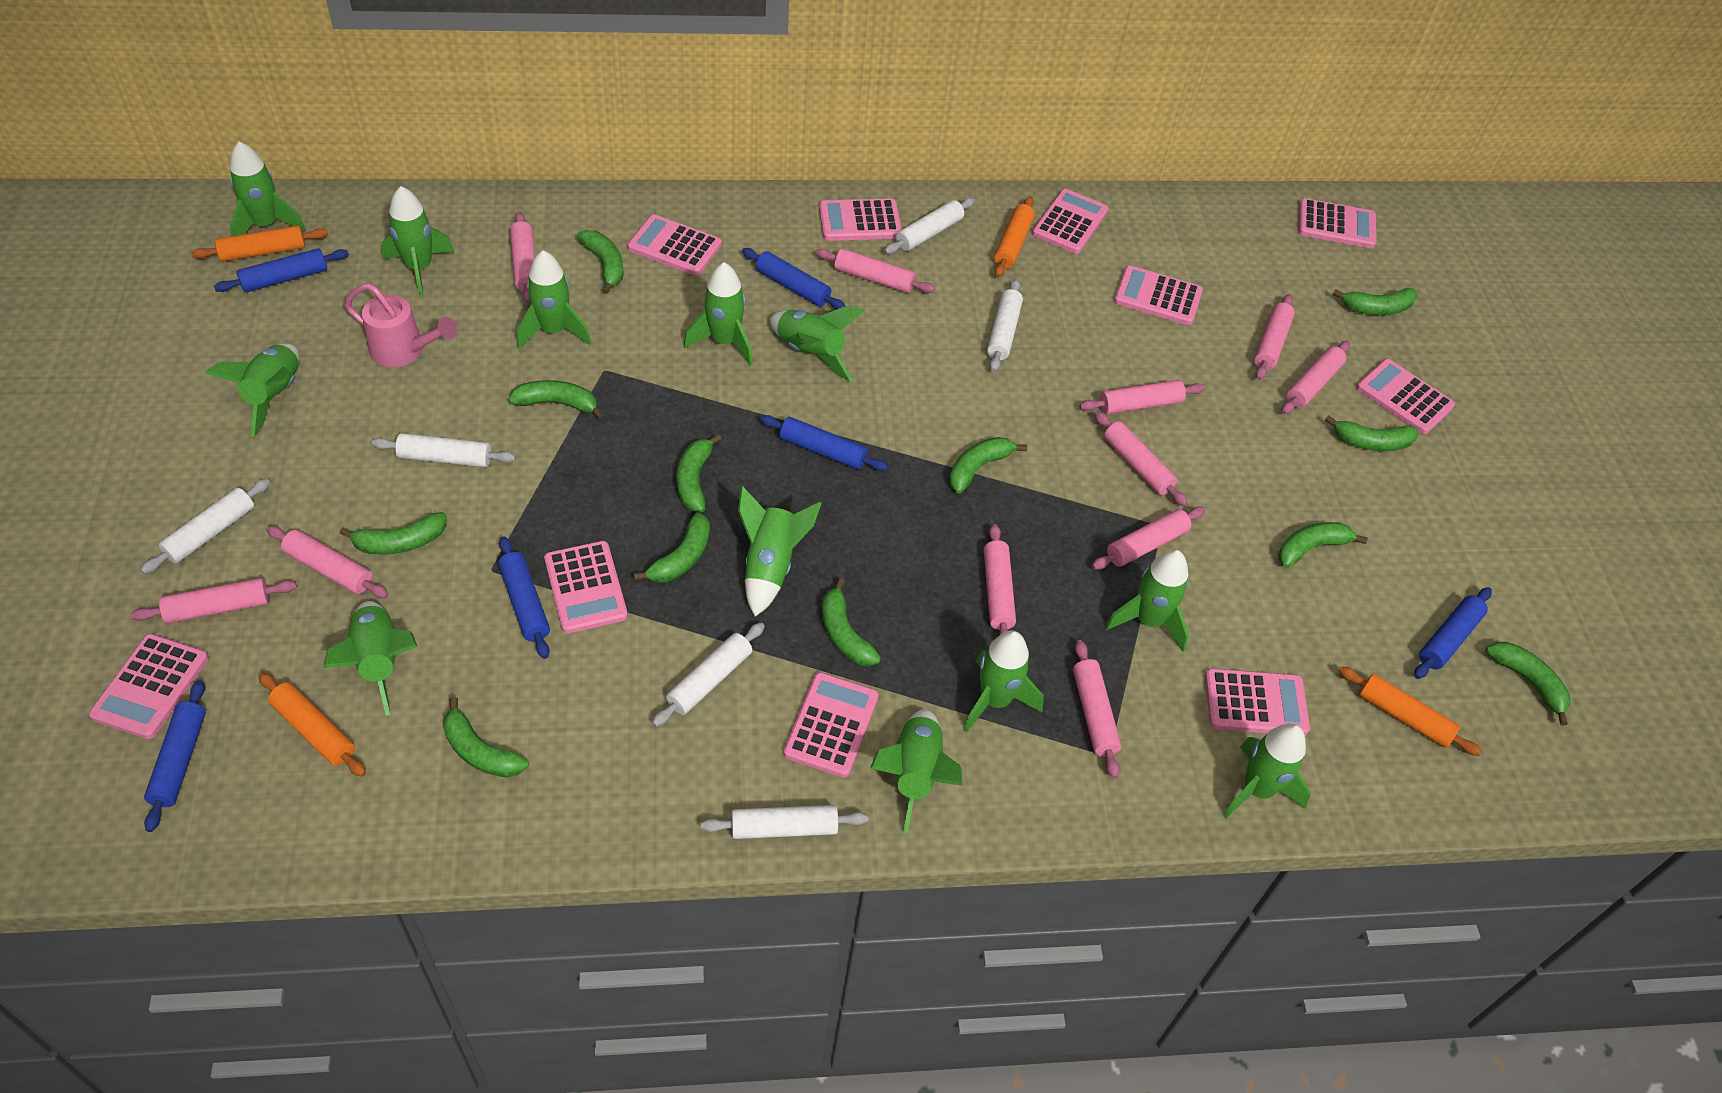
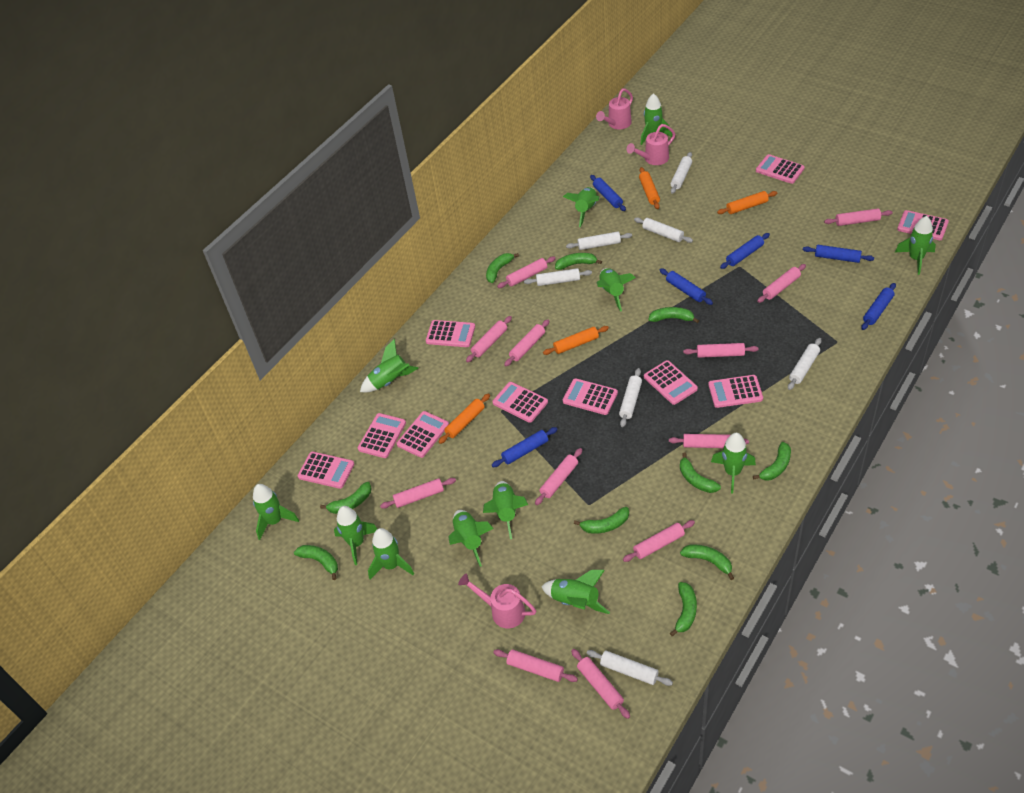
green banana: 12 -> 10
pink rolling pin: 11 -> 12
pink watering can: 1 -> 3
white rolling pin: 6 -> 7

